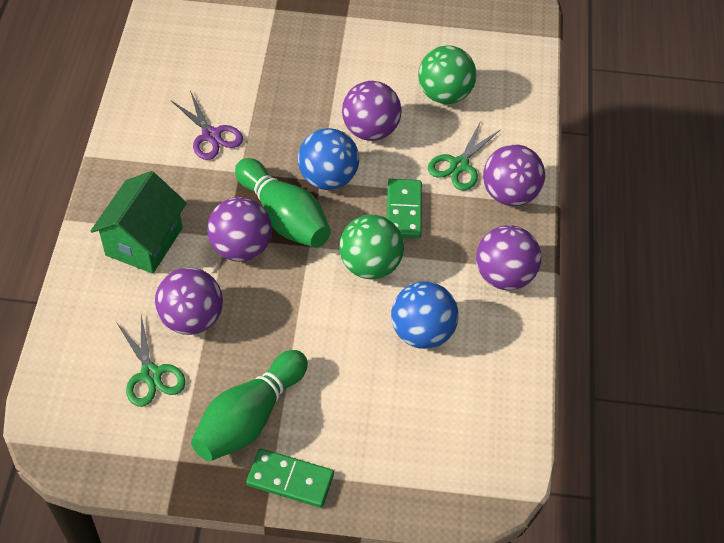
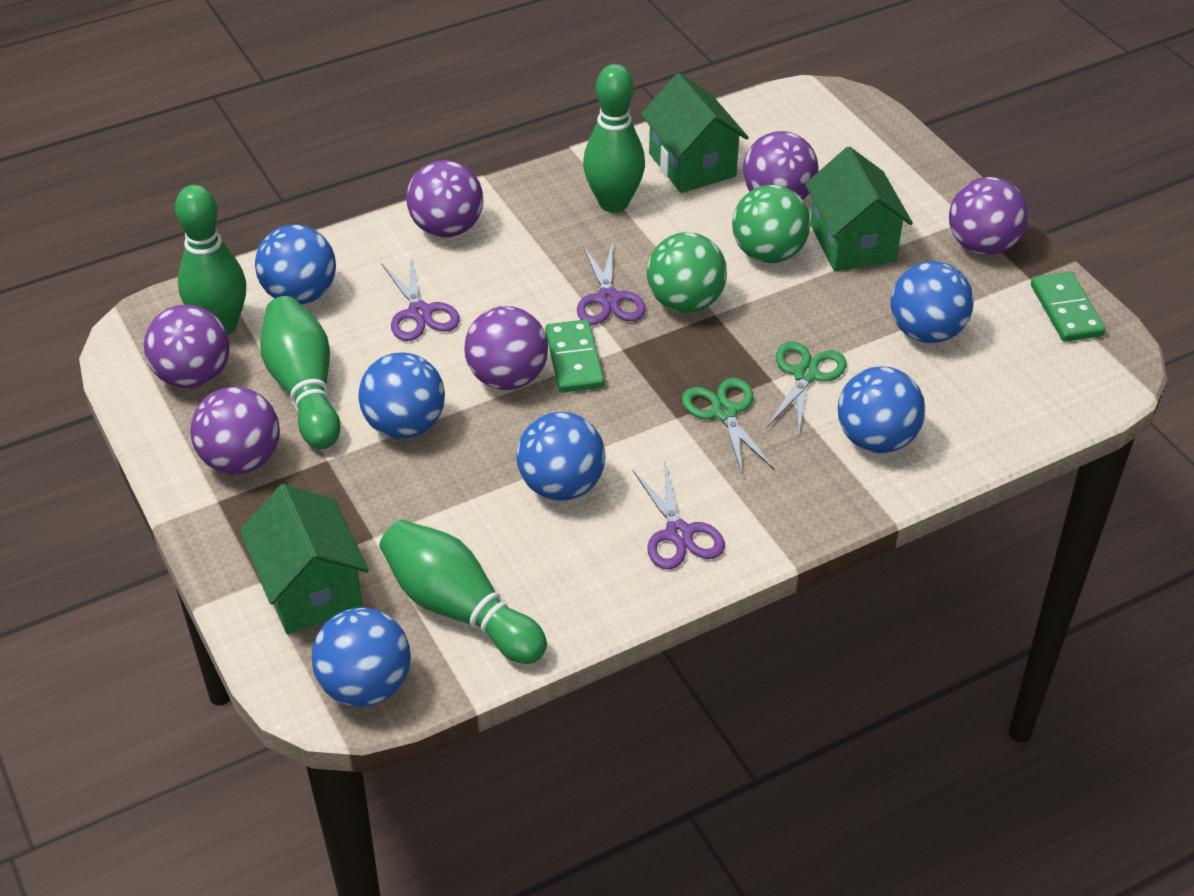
blue ball: 2 -> 6
green bowling pin: 2 -> 4
green house: 1 -> 3
purple ball: 5 -> 6
purple scissors: 1 -> 3

